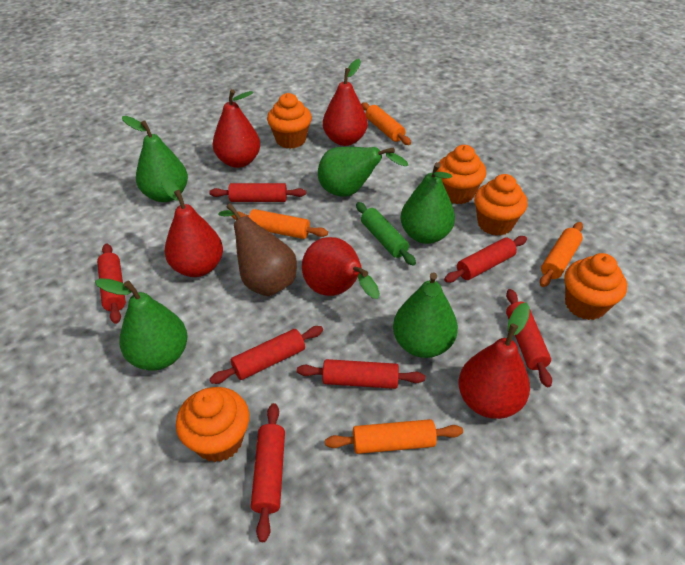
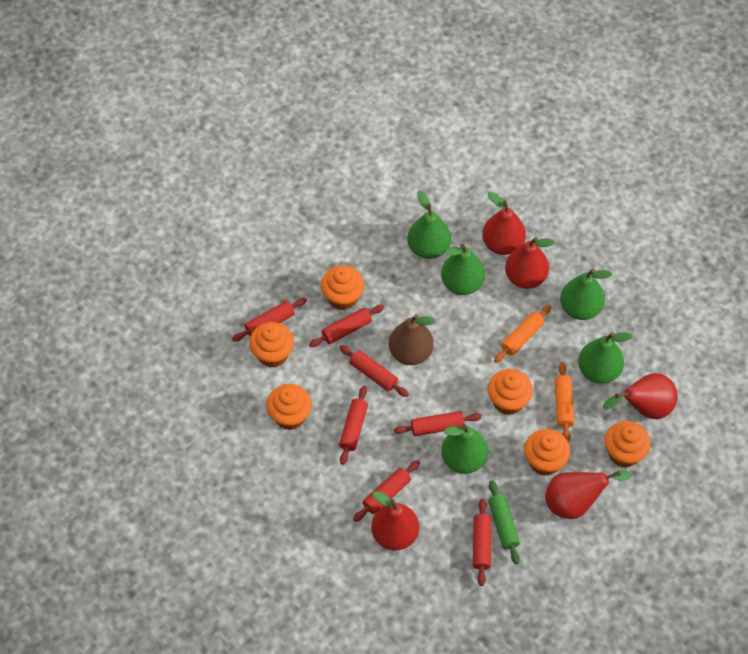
orange cupcake: 5 -> 6
orange rolling pin: 4 -> 2

